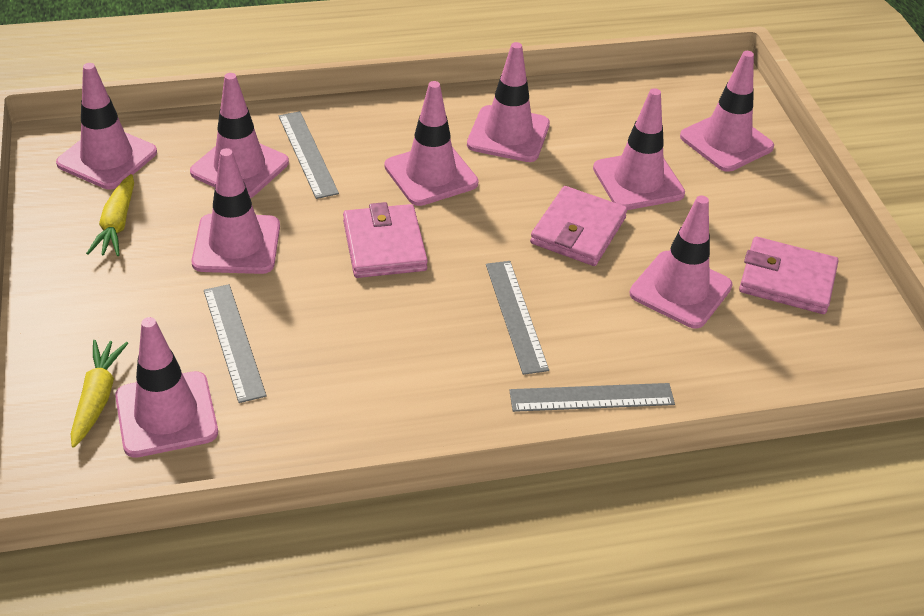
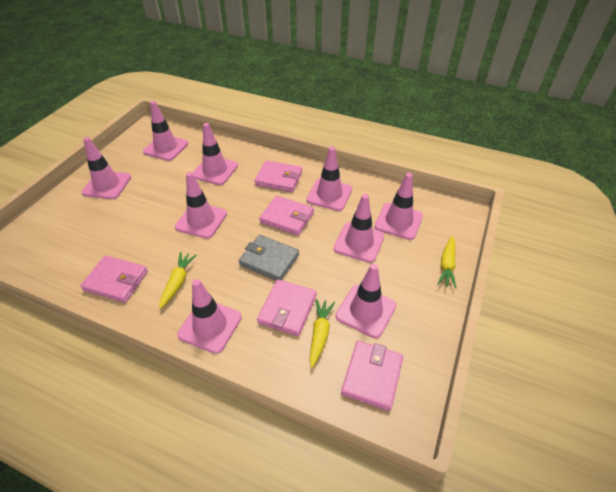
grey ruler: 4 -> 0
grey wallet: 0 -> 1
pink wallet: 3 -> 5
yellow carrot: 2 -> 3

